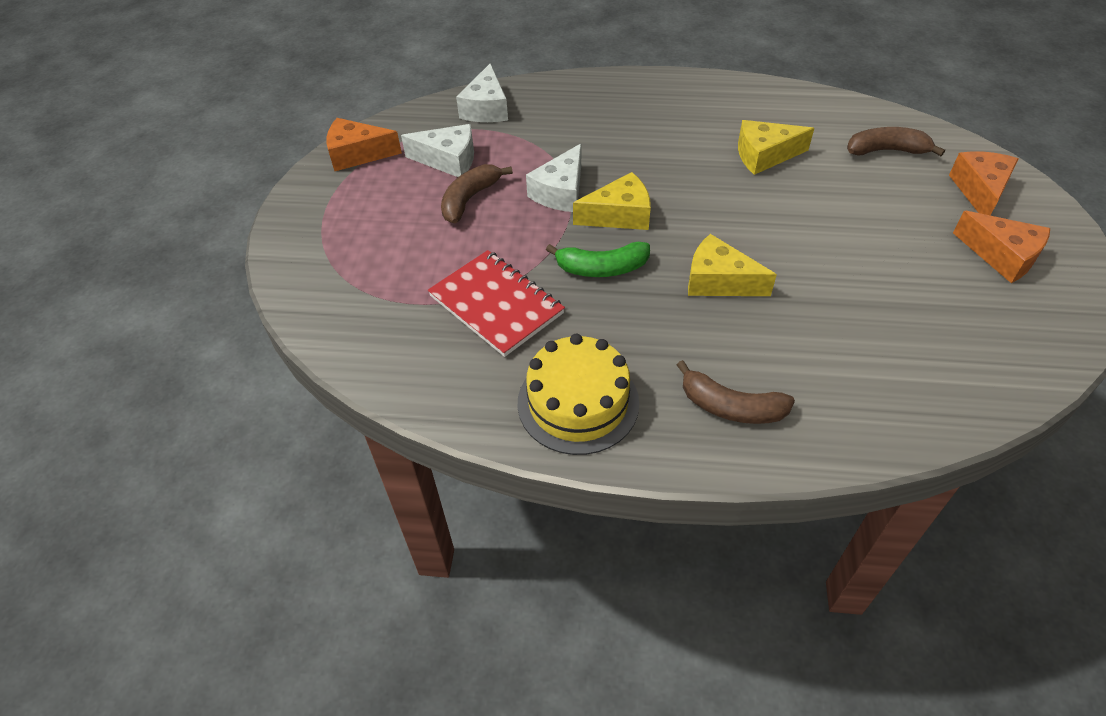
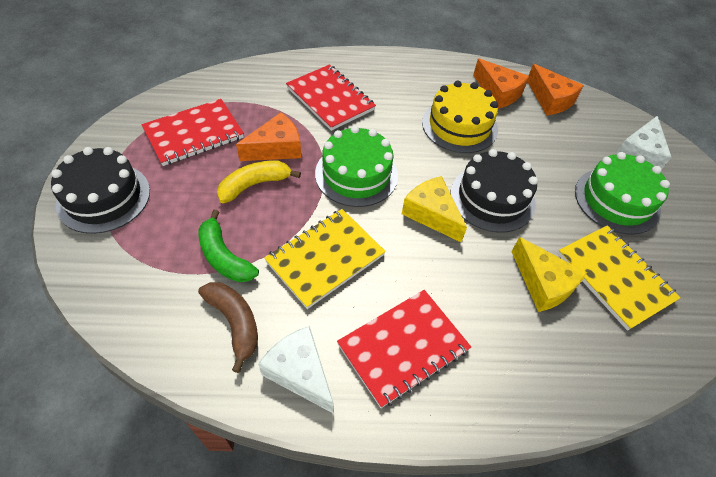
black cake: 0 -> 2
brown banana: 3 -> 1
green cake: 0 -> 2
red notebook: 1 -> 3
white cheese: 3 -> 2
yellow banana: 0 -> 1
yellow cheese: 3 -> 2
yellow notebook: 0 -> 2

